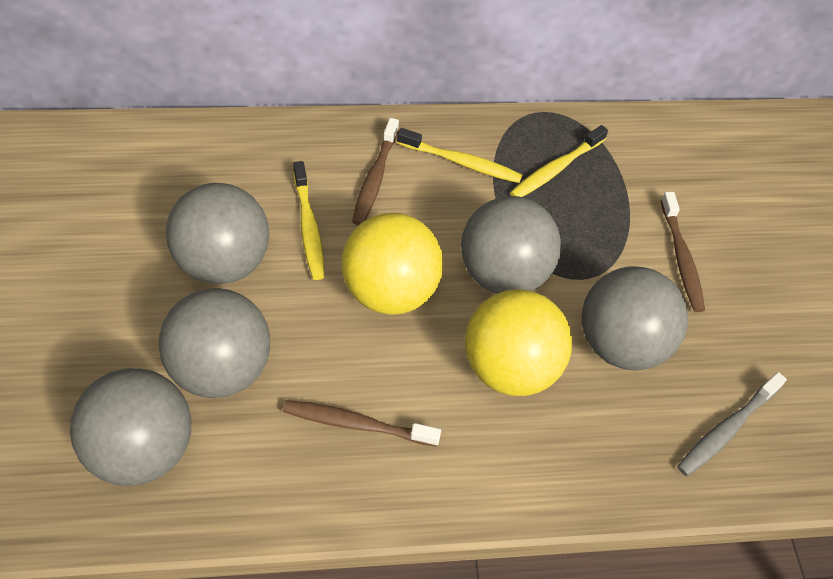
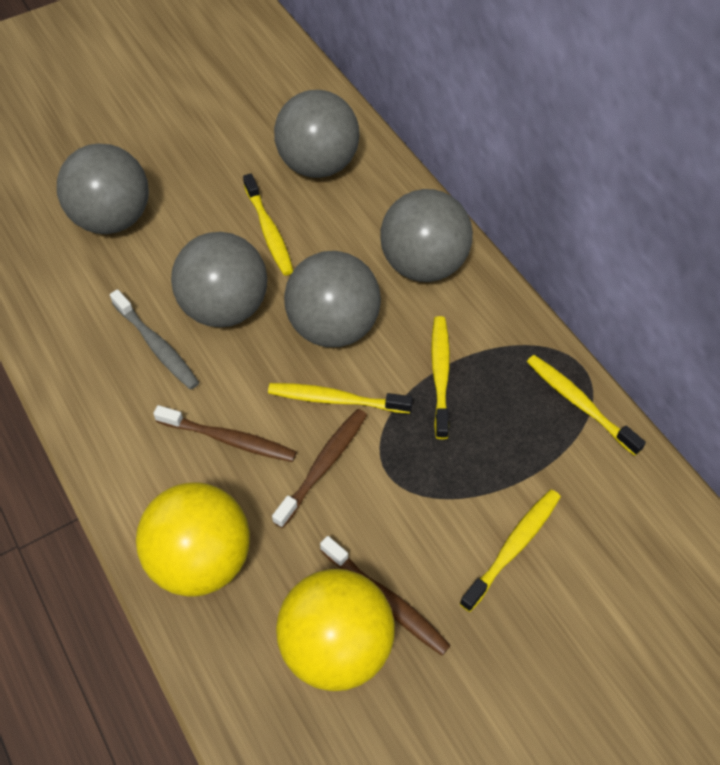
yellow toothbrush: 3 -> 5

